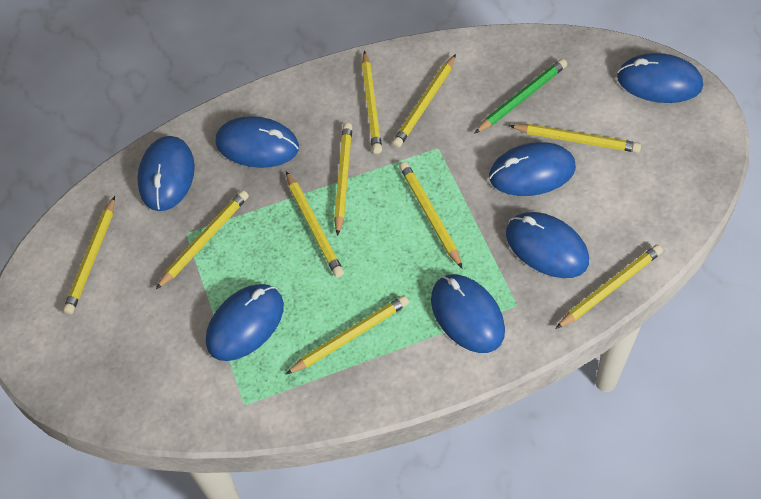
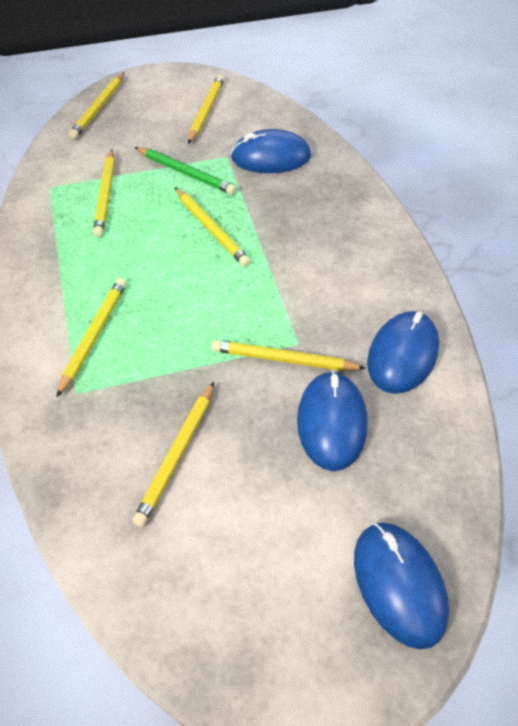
blue mouse: 7 -> 4
yellow pencil: 10 -> 7

